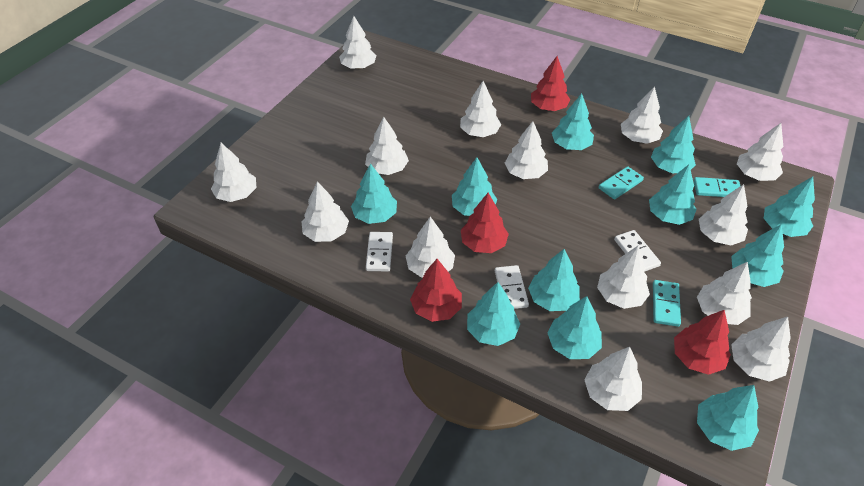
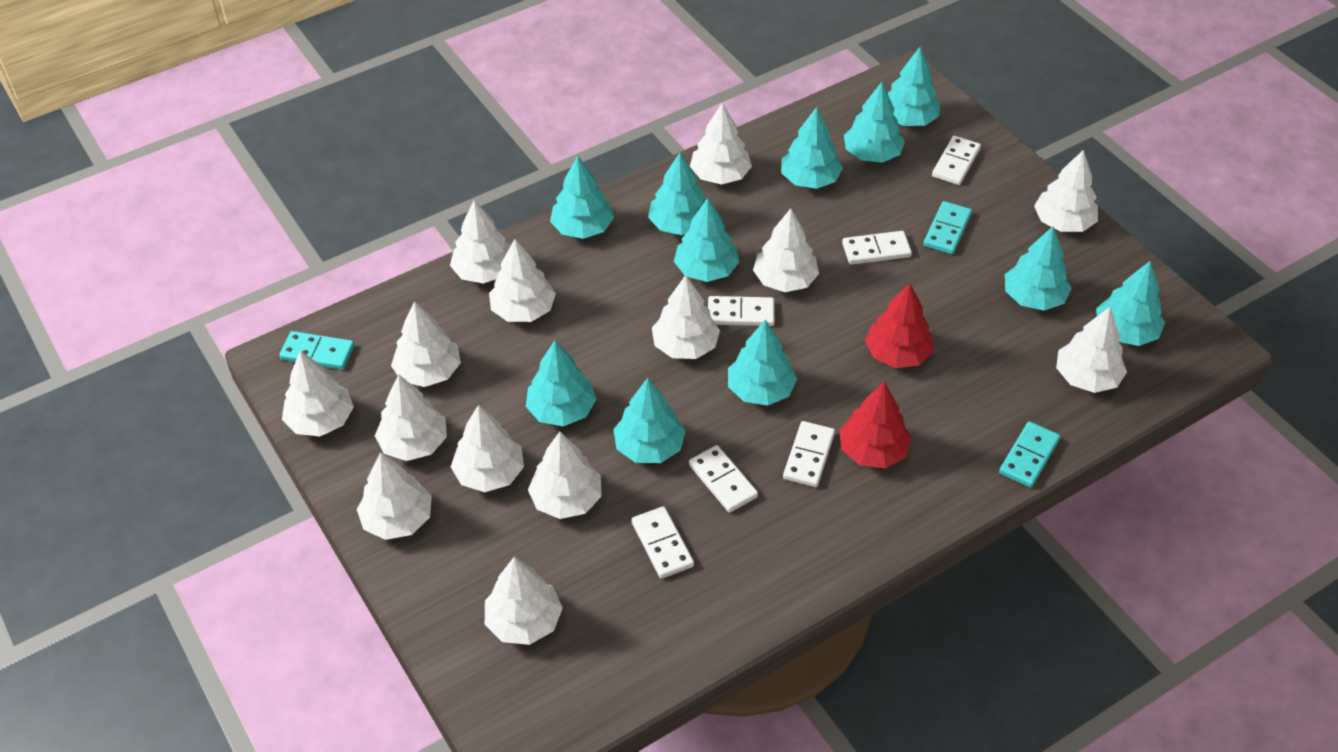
red tree: 4 -> 2
white domino: 3 -> 6

